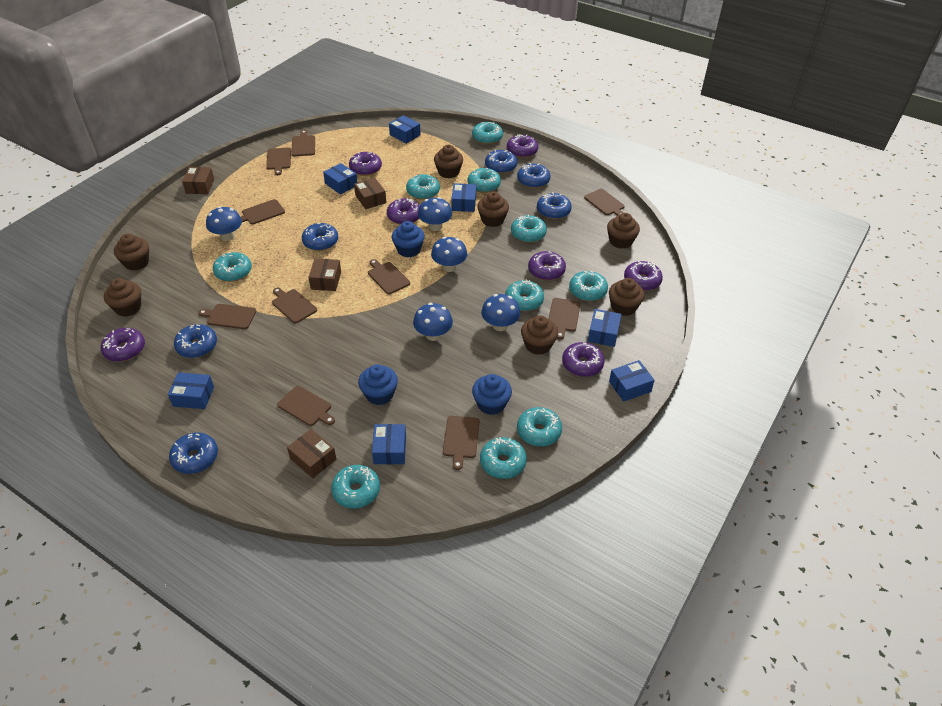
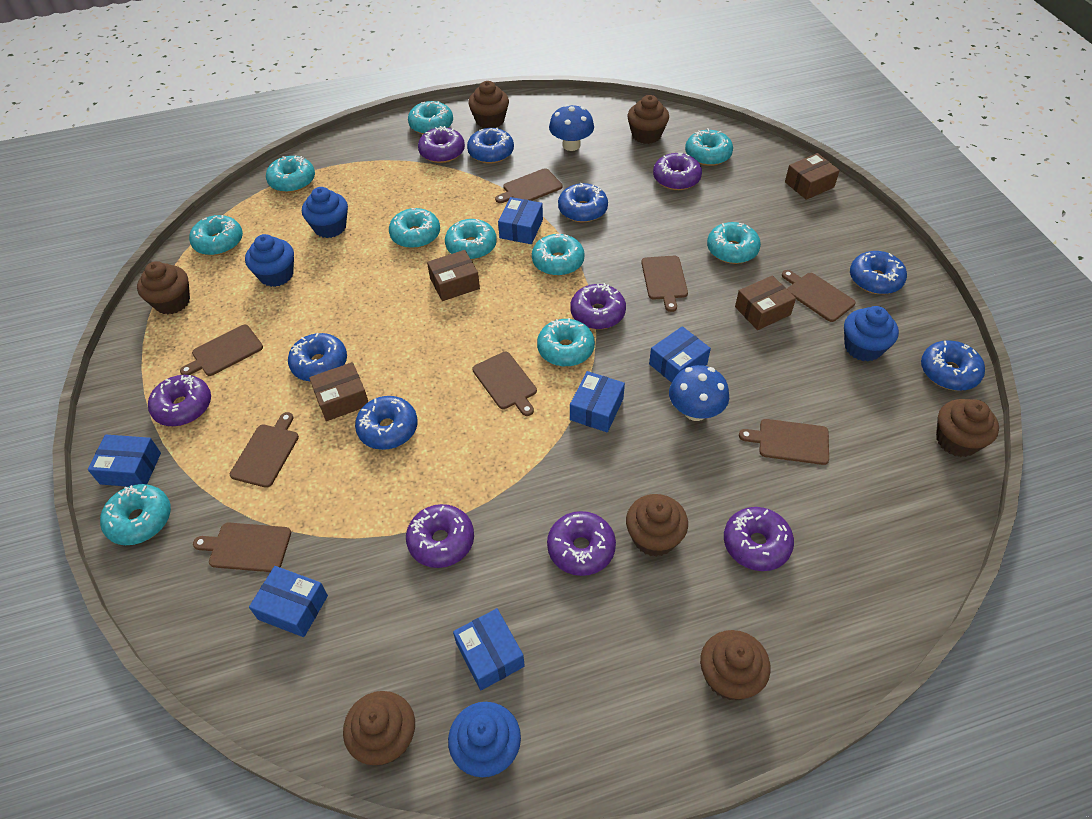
blue box: 7 -> 6
blue cupcake: 3 -> 4
blue mushroom: 5 -> 2
brown cutting board: 10 -> 8

